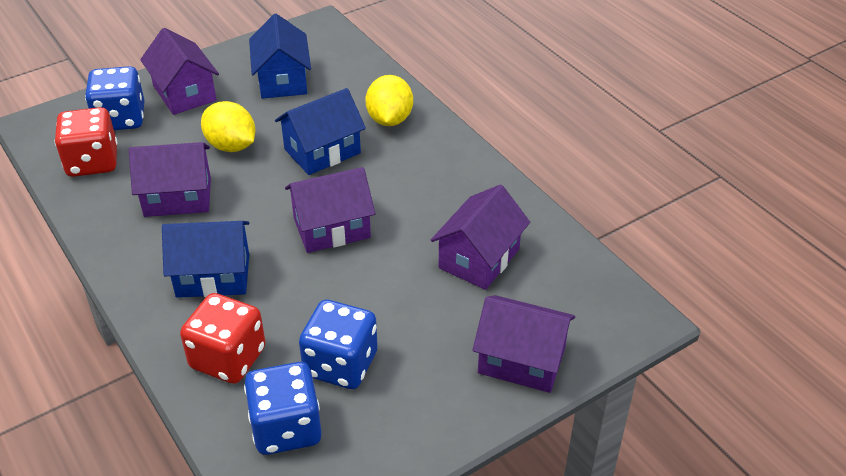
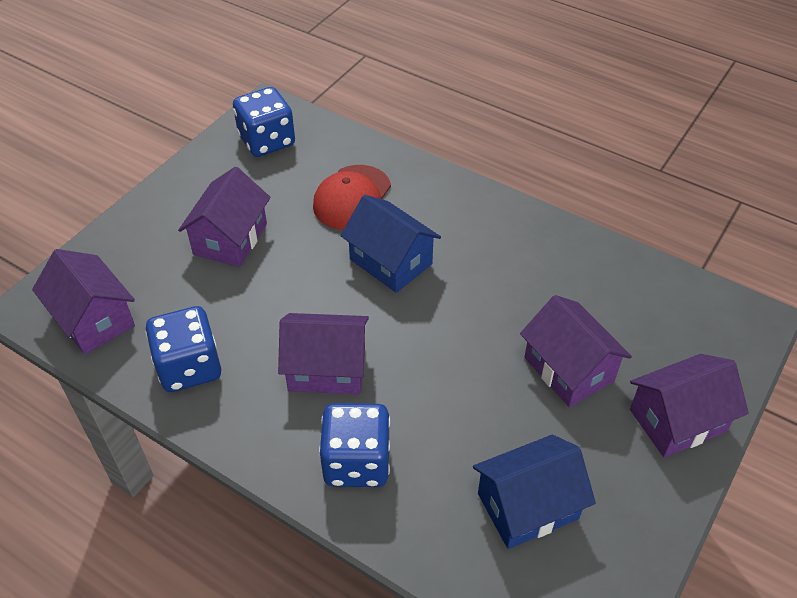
blue house: 3 -> 2
red cap: 0 -> 1
red dice: 2 -> 0
yellow lemon: 2 -> 0

